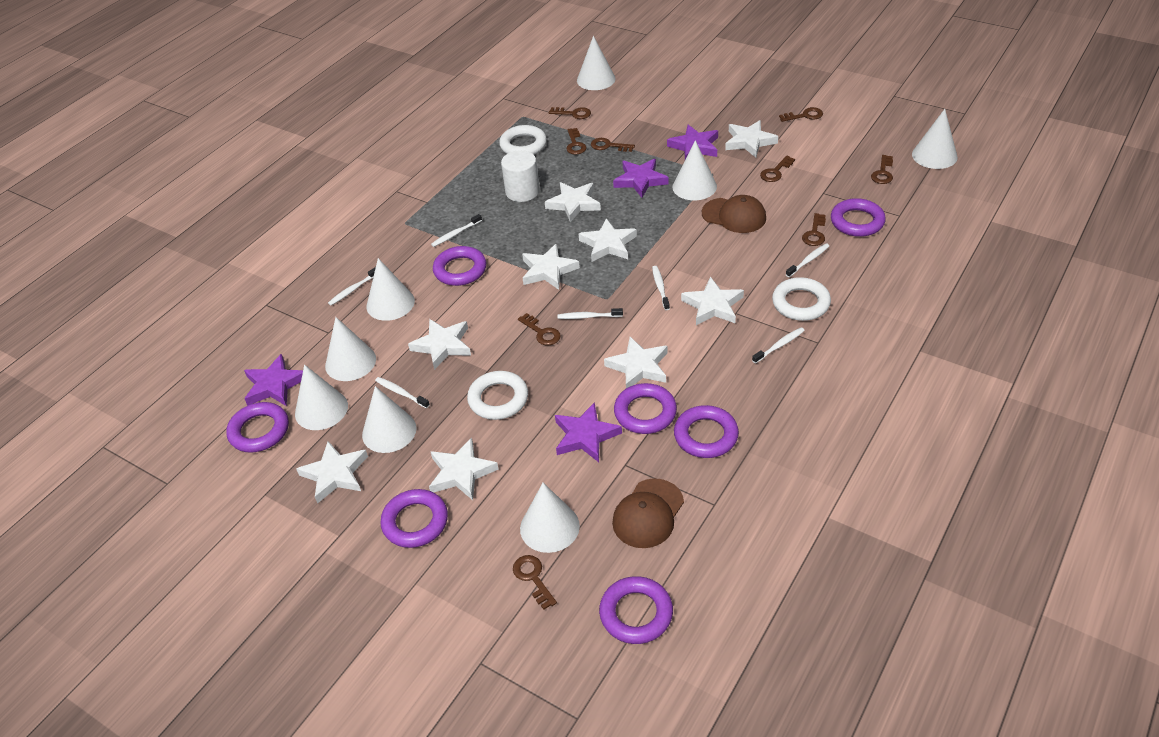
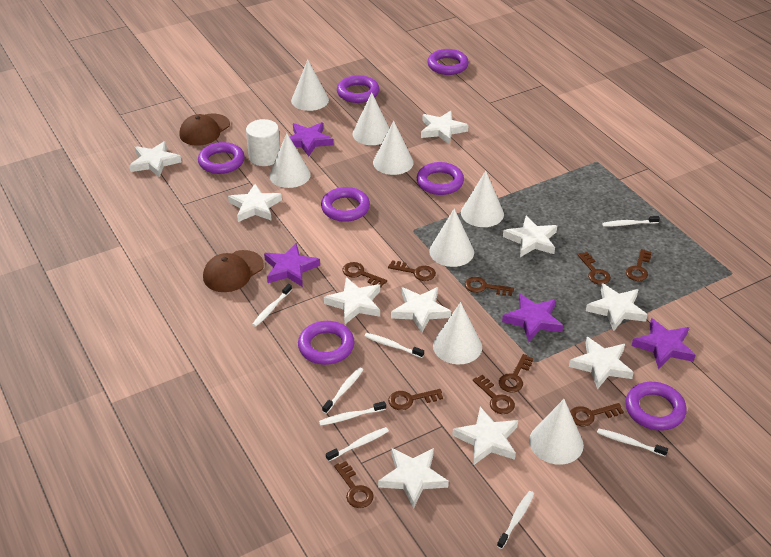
brown key: 9 -> 10
white ring: 3 -> 0
white star: 9 -> 10
white toothbrush: 7 -> 8

